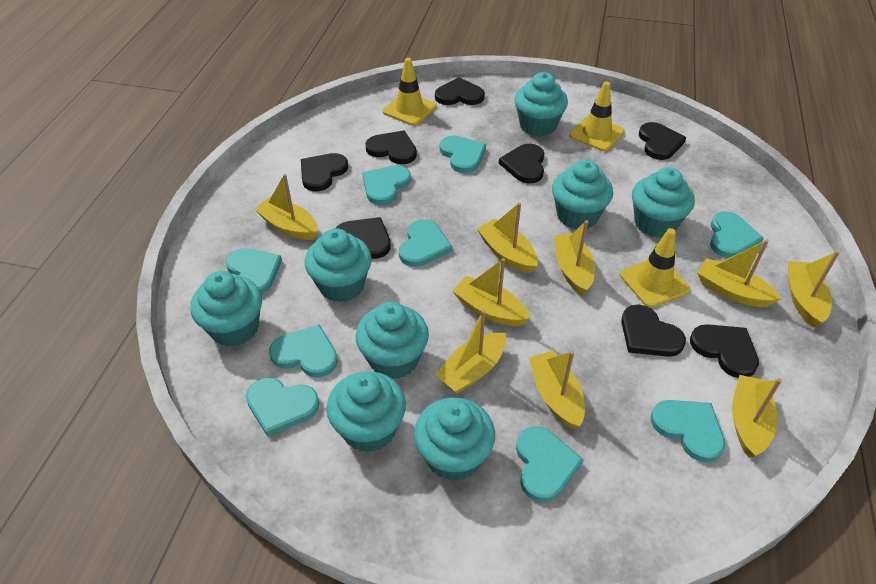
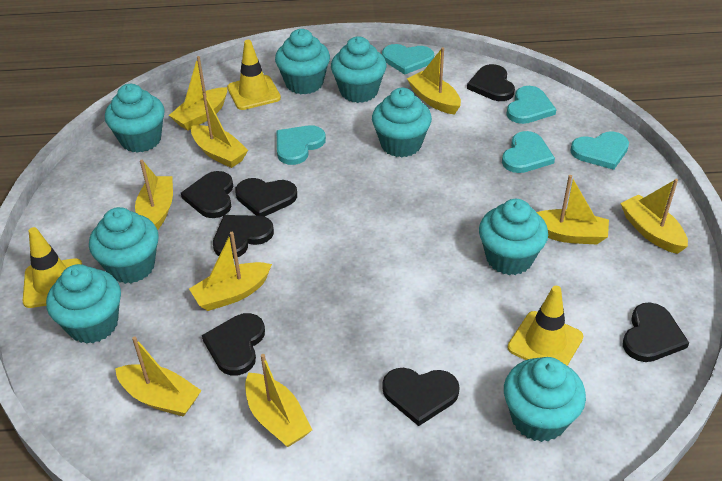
black heart: 8 -> 7
turquoise heart: 9 -> 5

